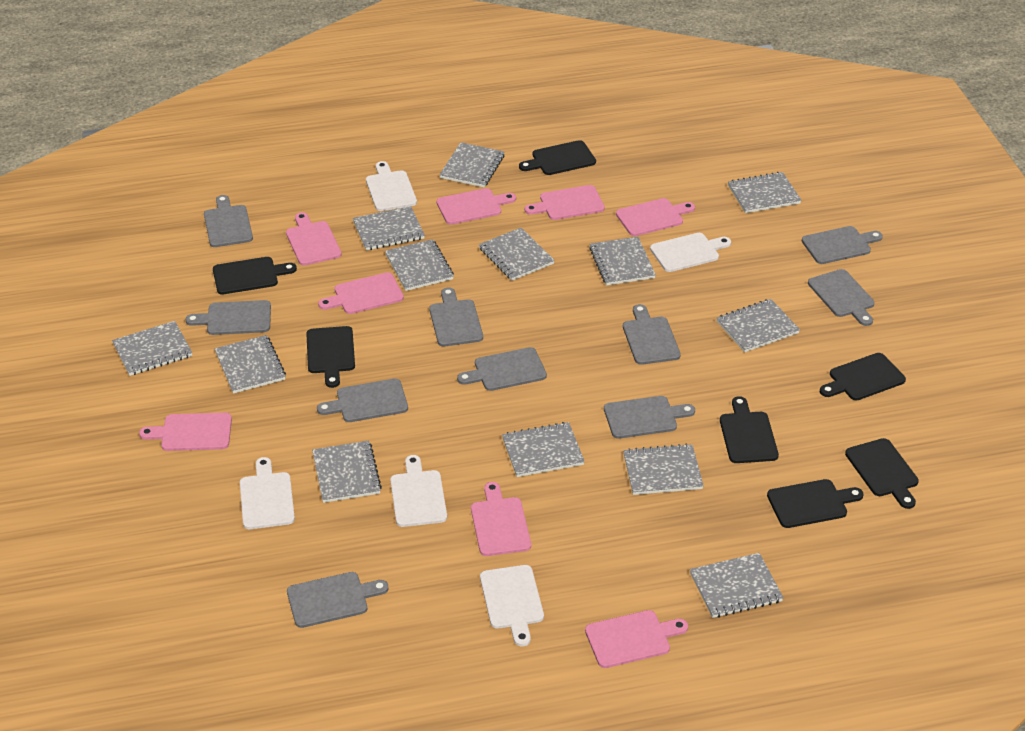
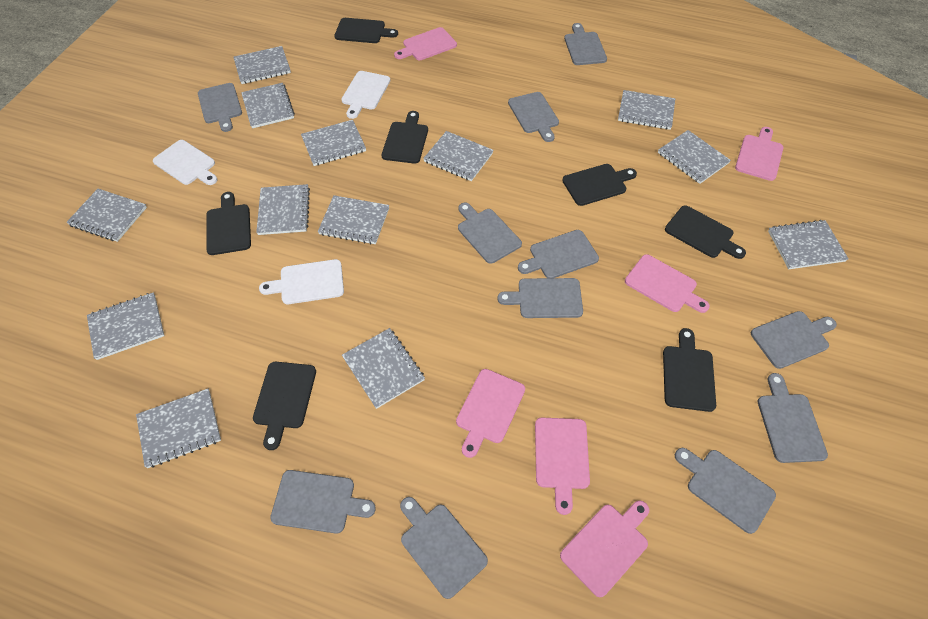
grey cutting board: 10 -> 11
pink cutting board: 8 -> 6
white cutting board: 5 -> 3

